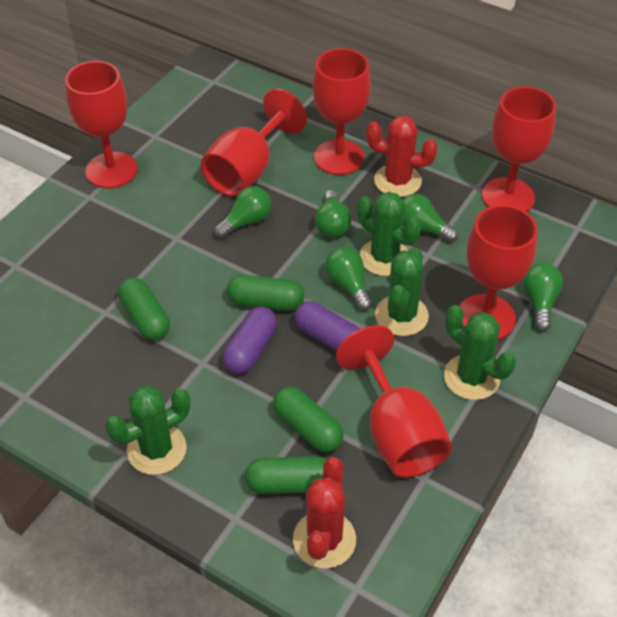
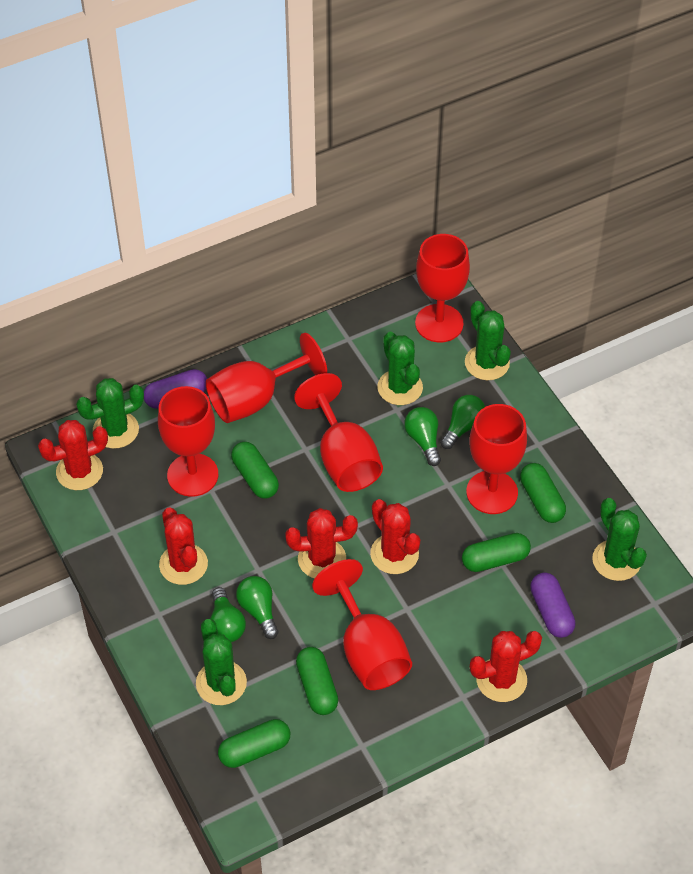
green cactus: 4 -> 5
green capsule: 4 -> 5
green light bulb: 5 -> 4
red cactus: 2 -> 5

